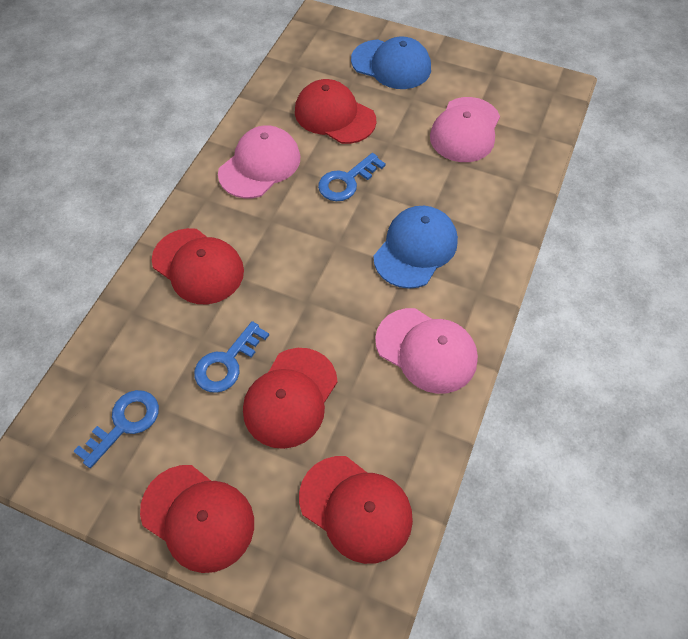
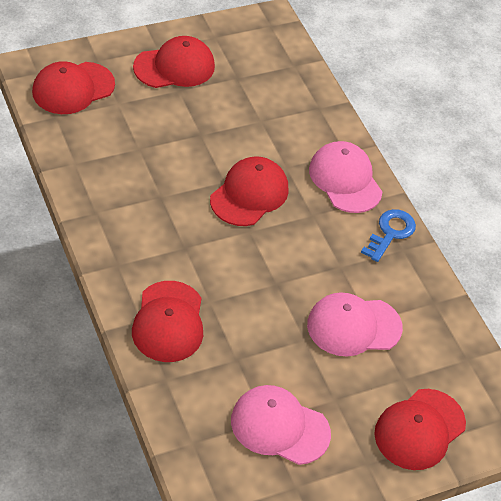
blue cap: 2 -> 0
blue key: 3 -> 1

